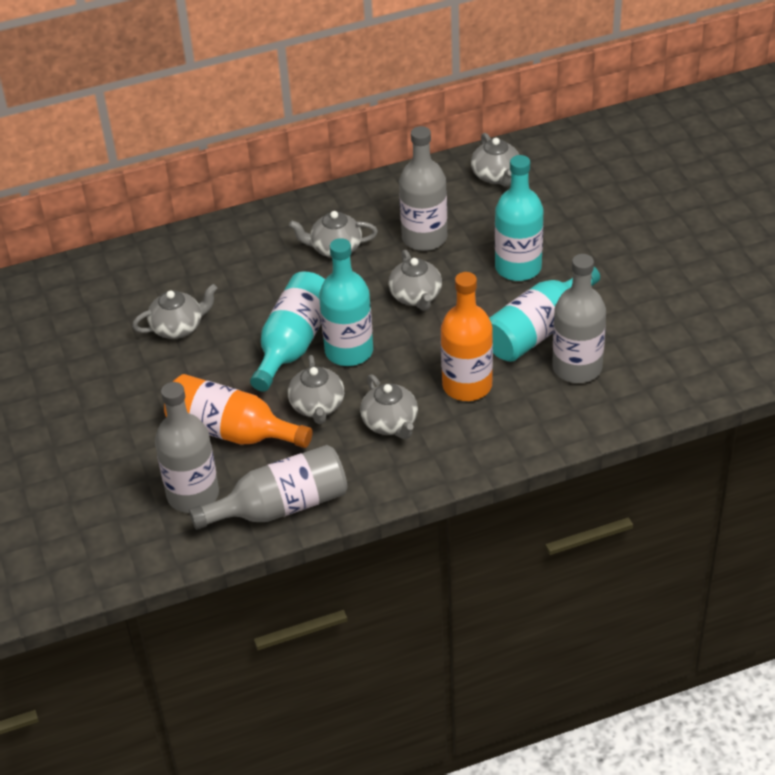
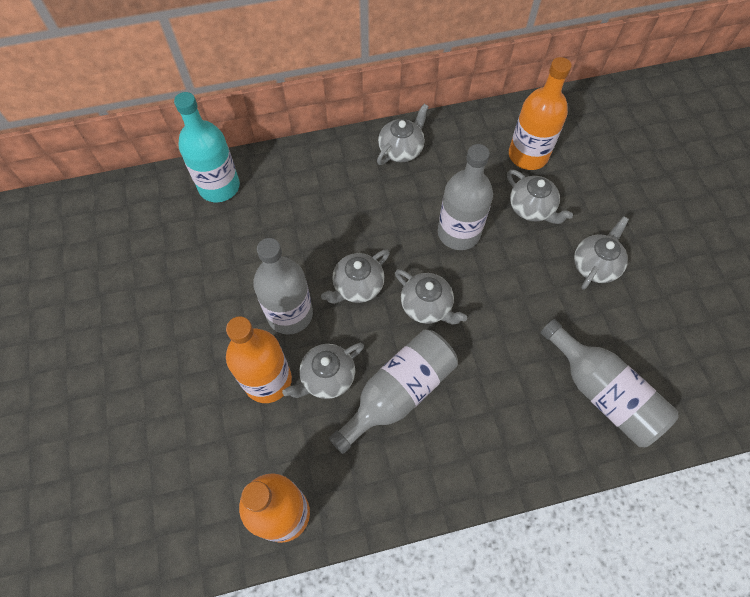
orange bottle: 2 -> 3
turquoise bottle: 4 -> 1

